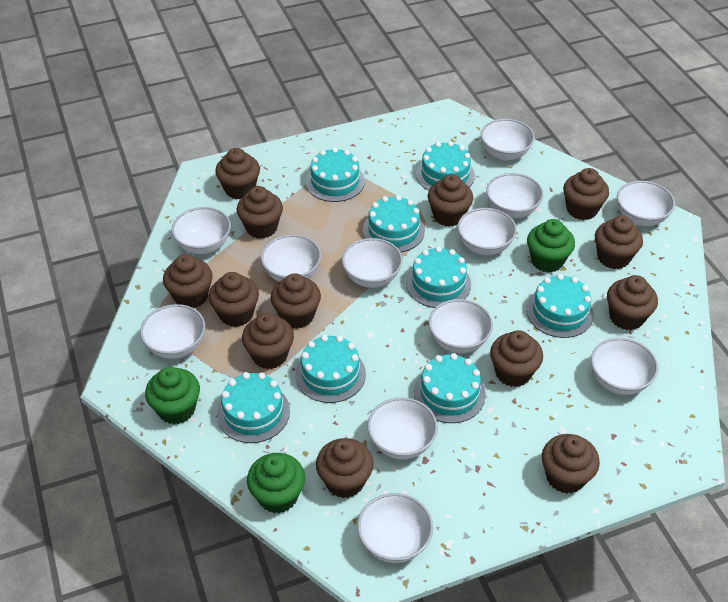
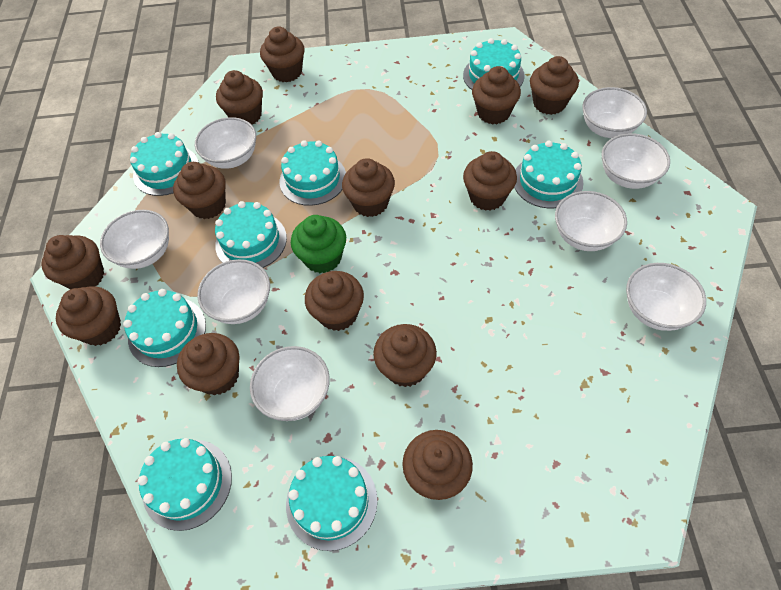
green cupcake: 3 -> 1
white bowl: 12 -> 8

